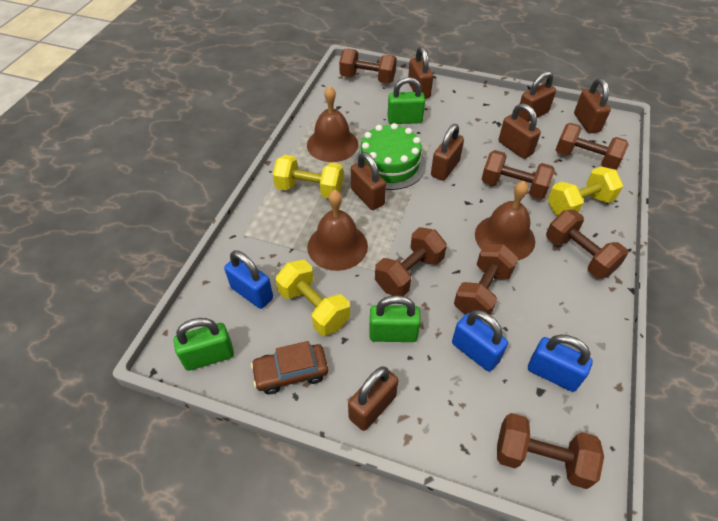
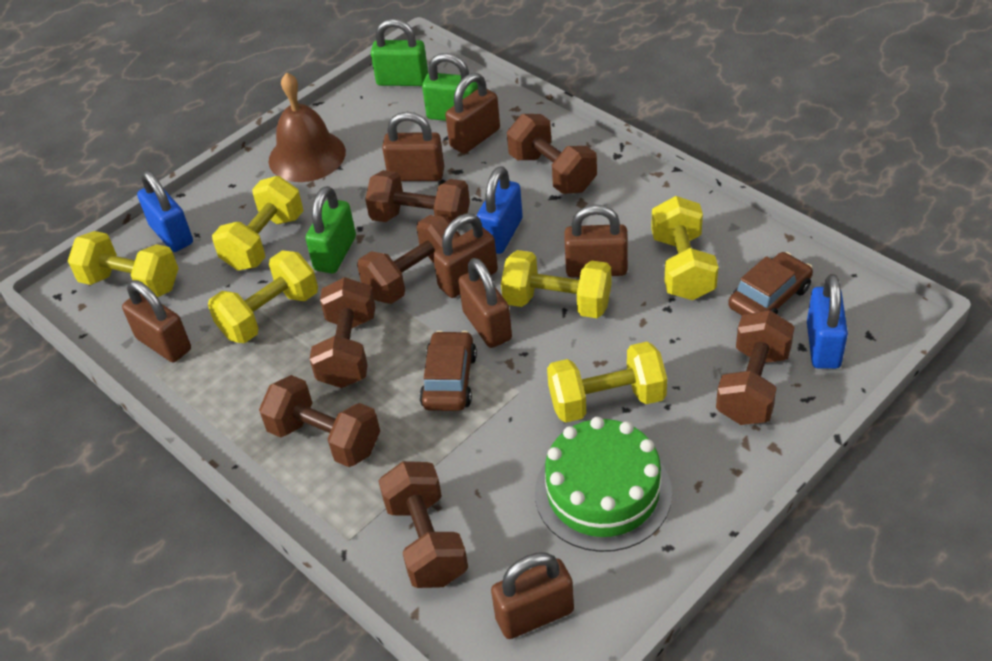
brown bell: 3 -> 1
brown car: 1 -> 2
yellow dumbbell: 3 -> 6

